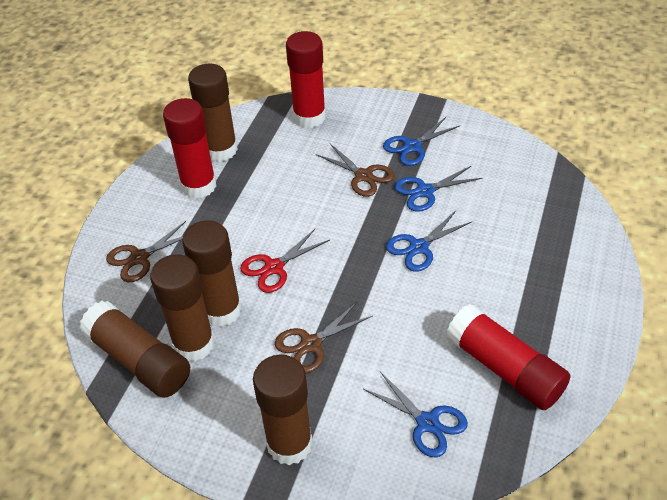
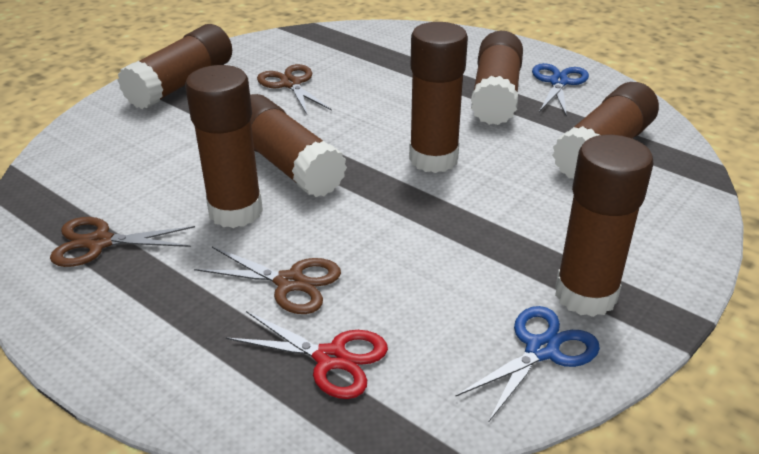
blue scissors: 4 -> 2
brown glue stick: 5 -> 7
red glue stick: 3 -> 0

